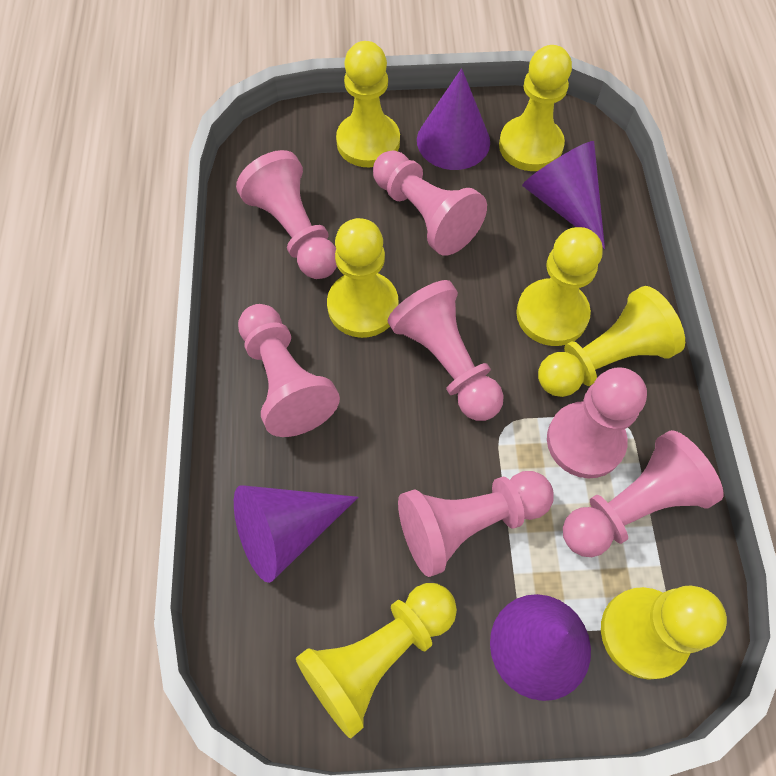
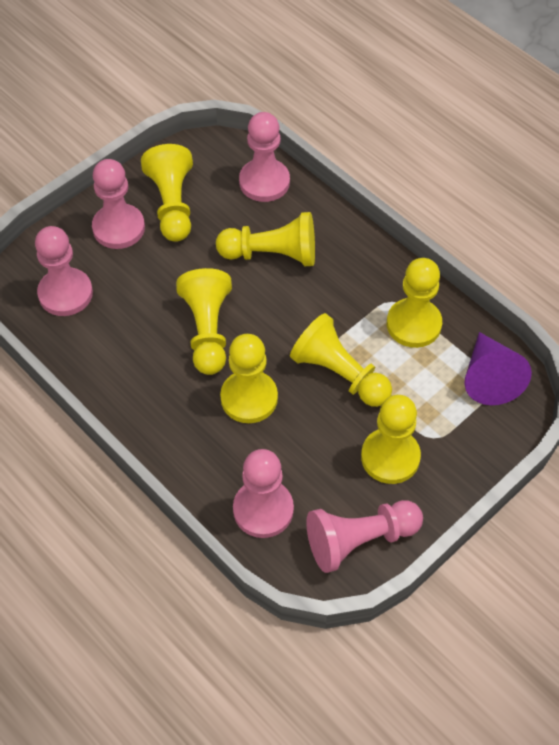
pink pawn: 7 -> 5
purple cone: 4 -> 1

